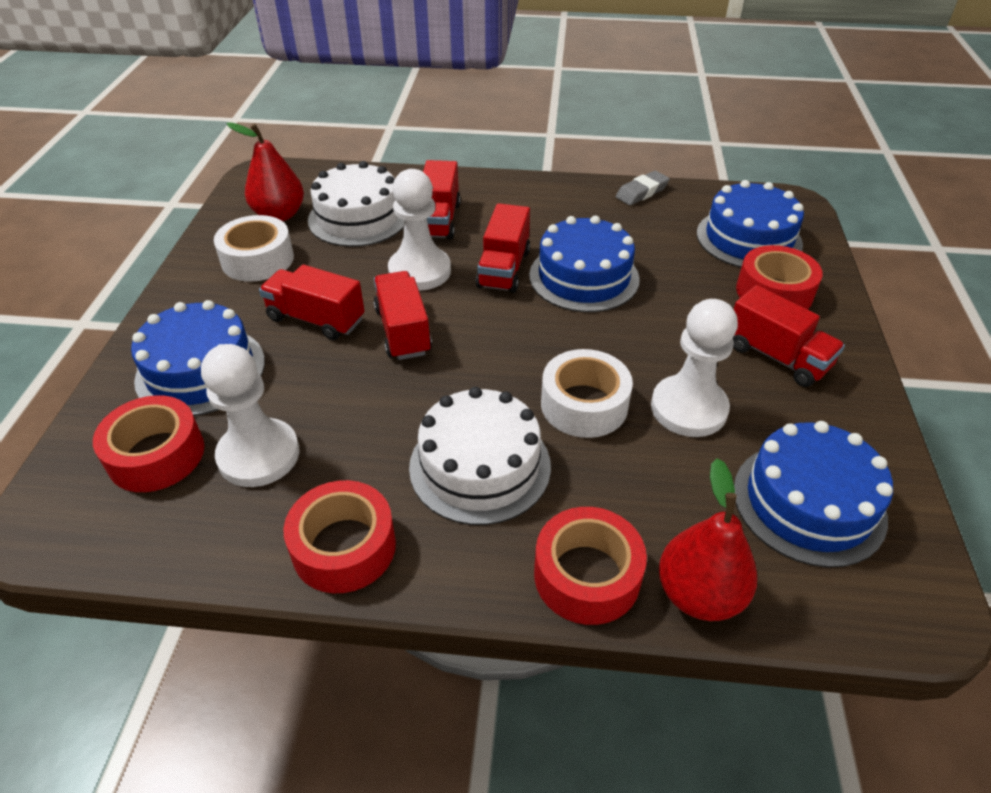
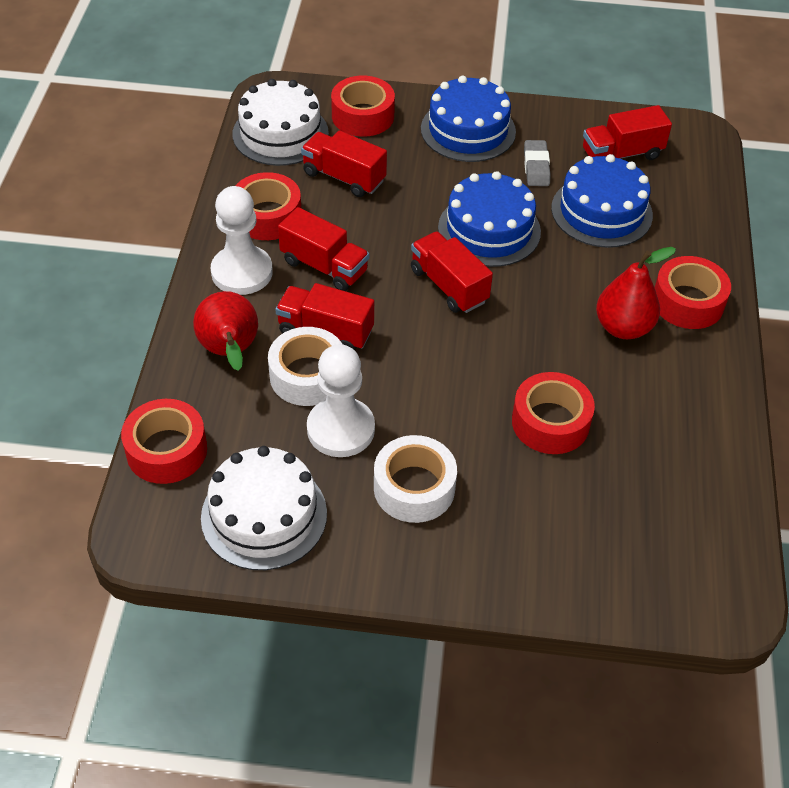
blue cake: 4 -> 3
red tape: 4 -> 5
white pawn: 3 -> 2

